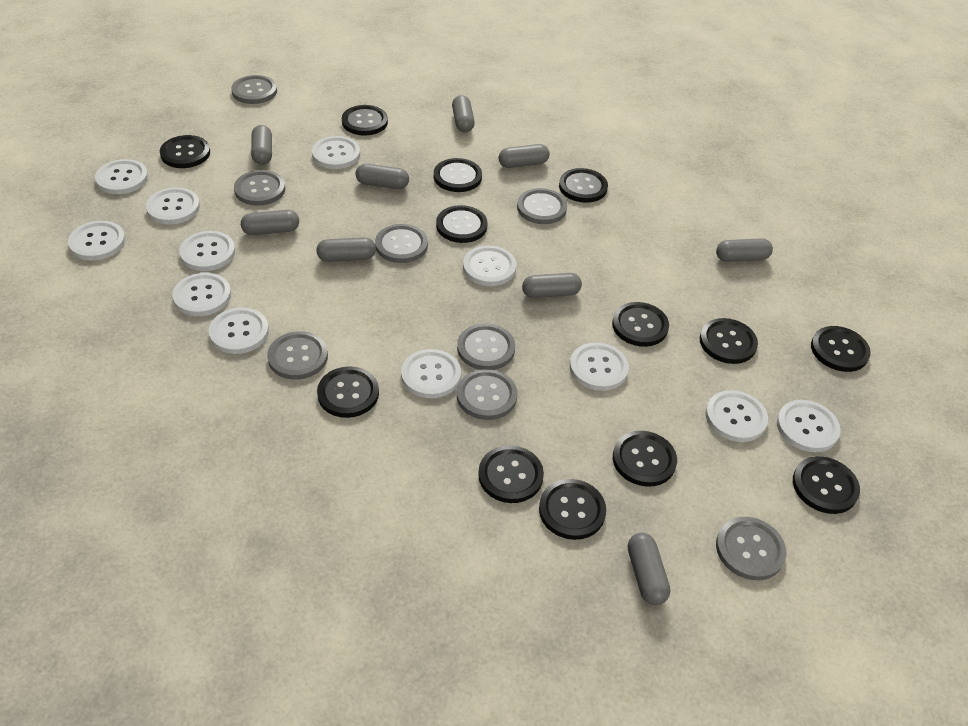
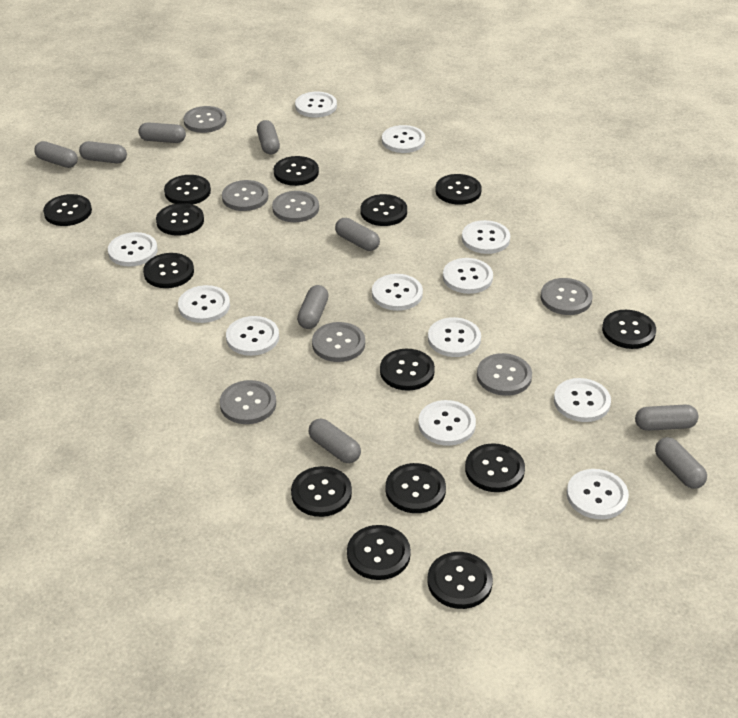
black button: 13 -> 14
grey button: 8 -> 7

